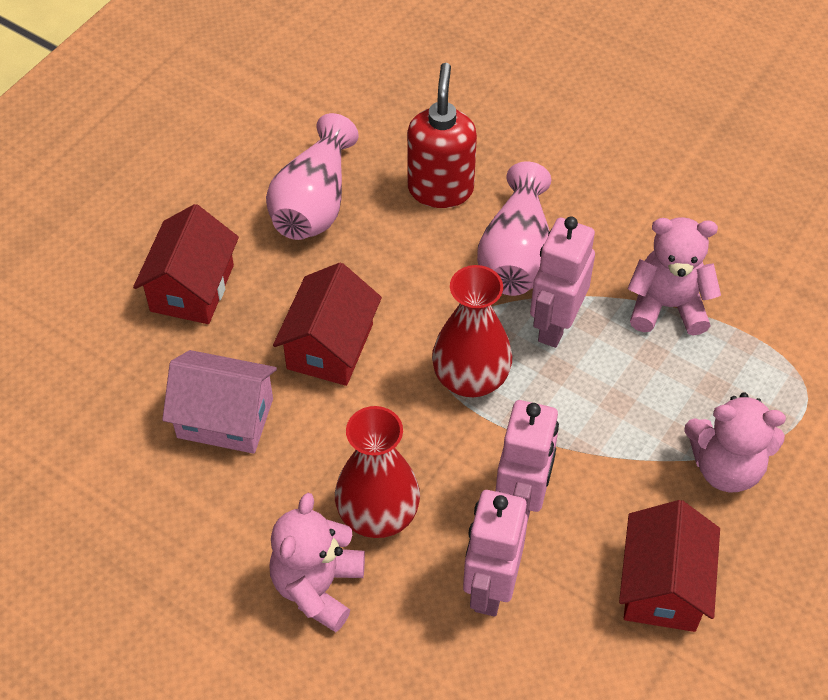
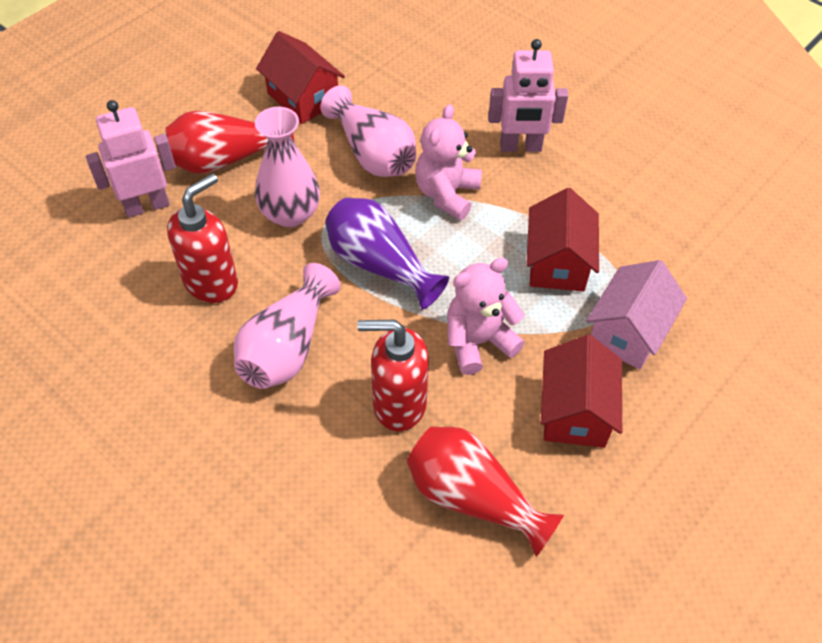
pink robot: 3 -> 2
pink teddy bear: 3 -> 2
pink vase: 2 -> 3
purple vase: 0 -> 1
red soap dispenser: 1 -> 2

